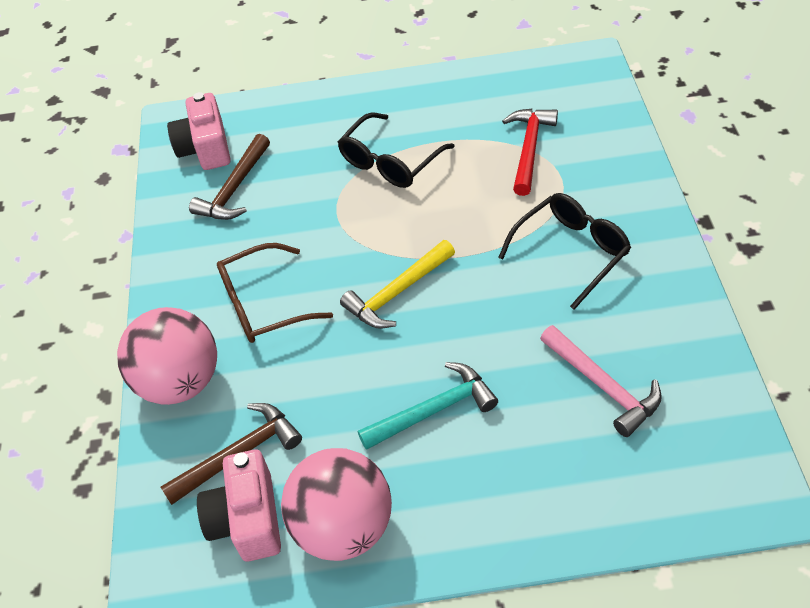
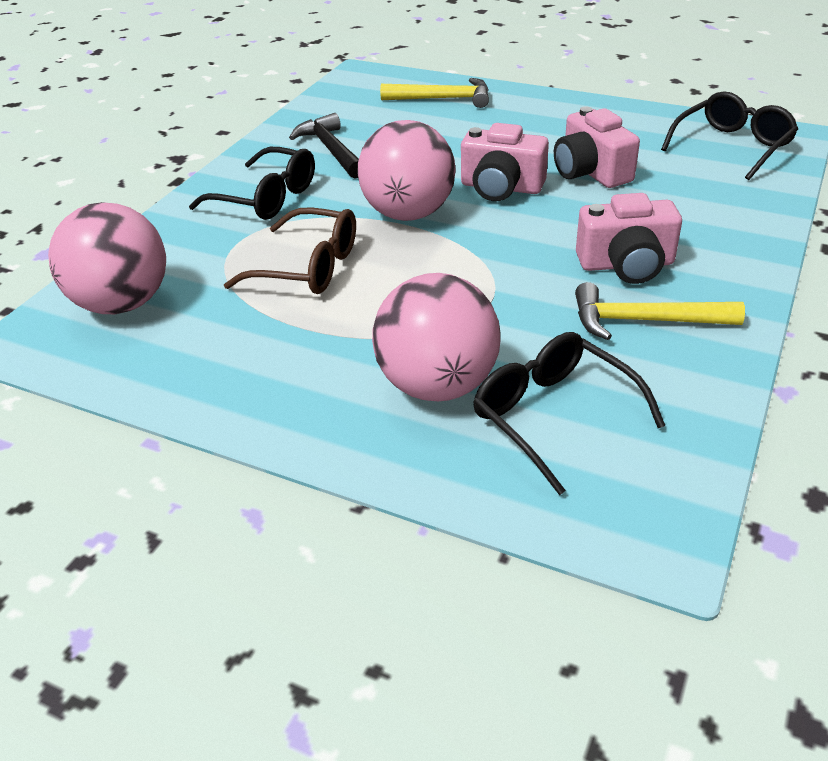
black glasses: 2 -> 3
black hammer: 0 -> 1
brown hammer: 2 -> 0
pink ball: 2 -> 3
pink camera: 2 -> 3
pink hammer: 1 -> 0
red hammer: 1 -> 0
turquoise hammer: 1 -> 0
yellow hammer: 1 -> 2

